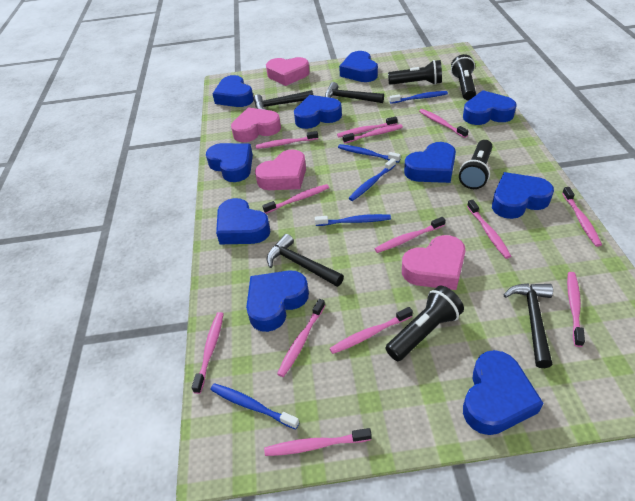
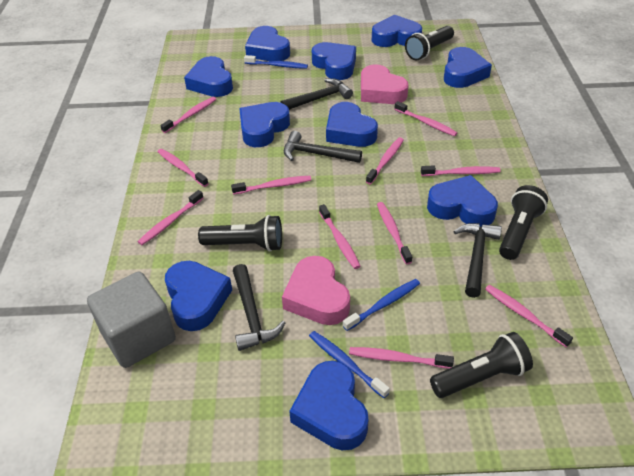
blue toothbrush: 5 -> 3
grey cube: 0 -> 1
pink heart: 4 -> 2
pink toothbrush: 13 -> 11

